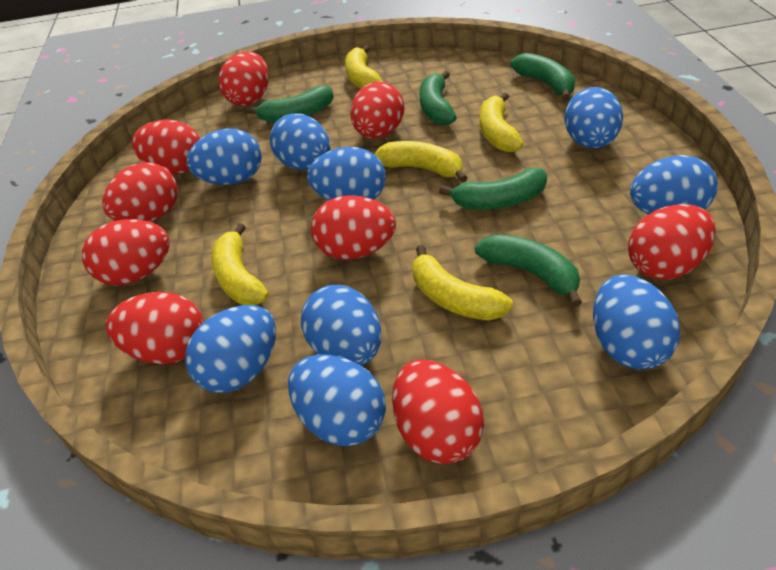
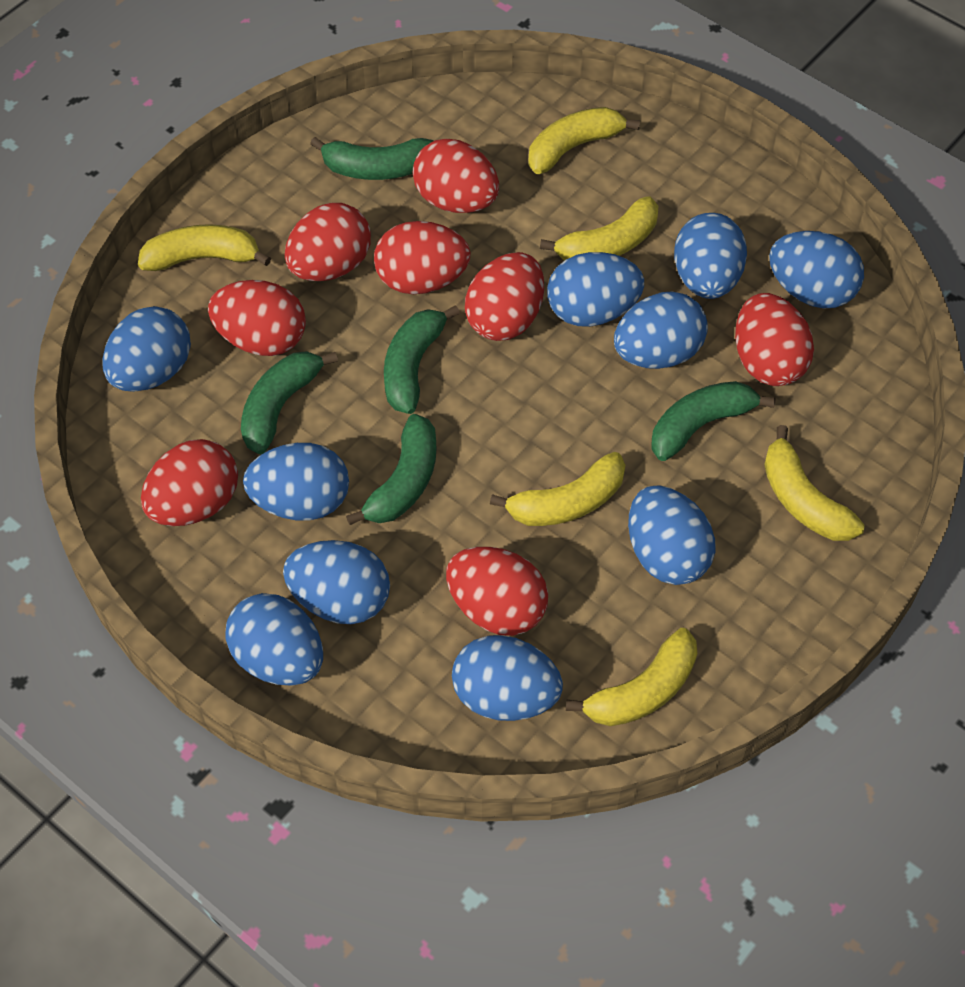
blue egg: 9 -> 10
red egg: 9 -> 8
yellow banana: 5 -> 6

